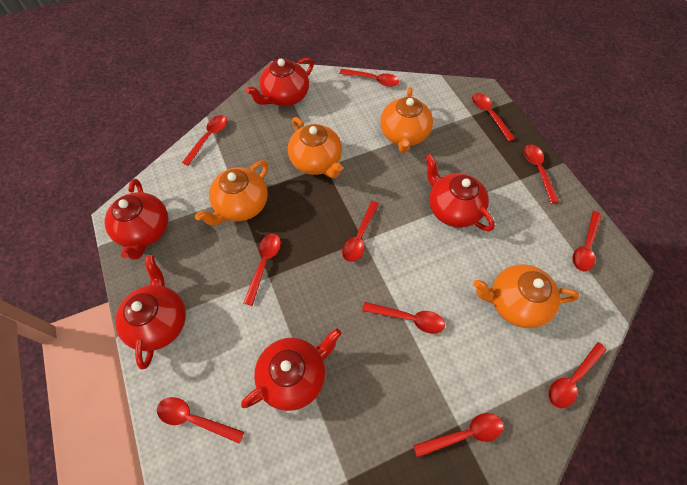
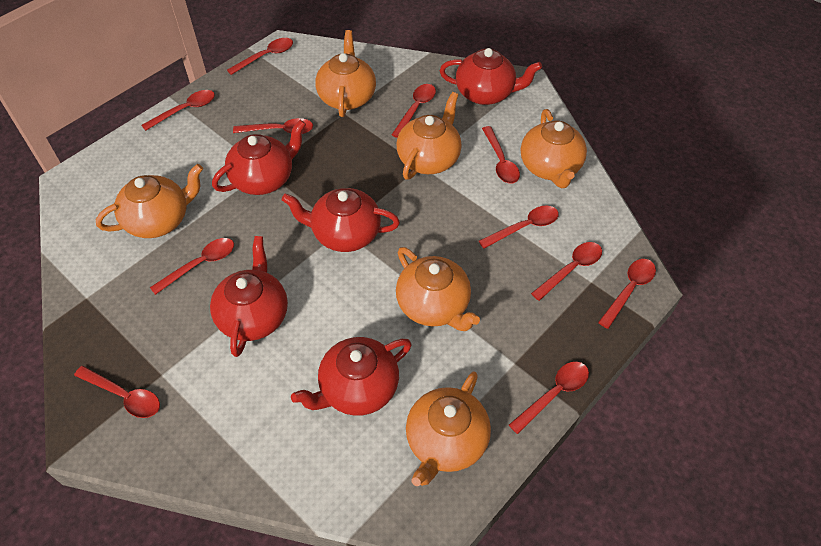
orange teapot: 4 -> 6

